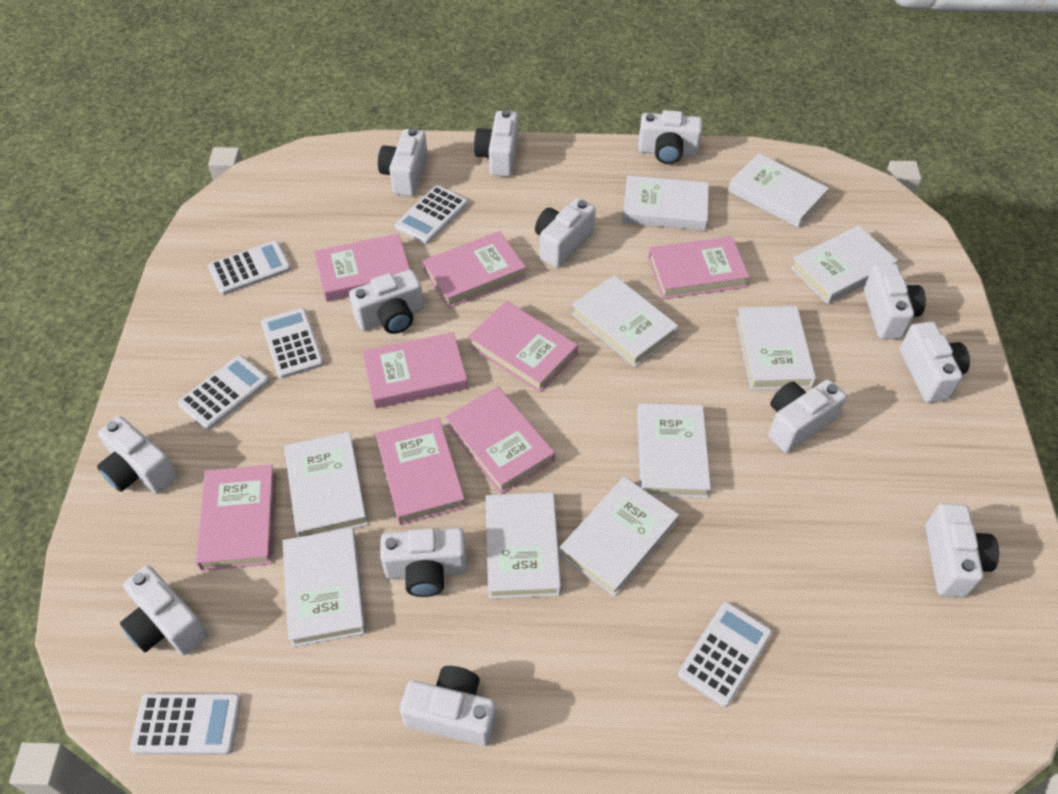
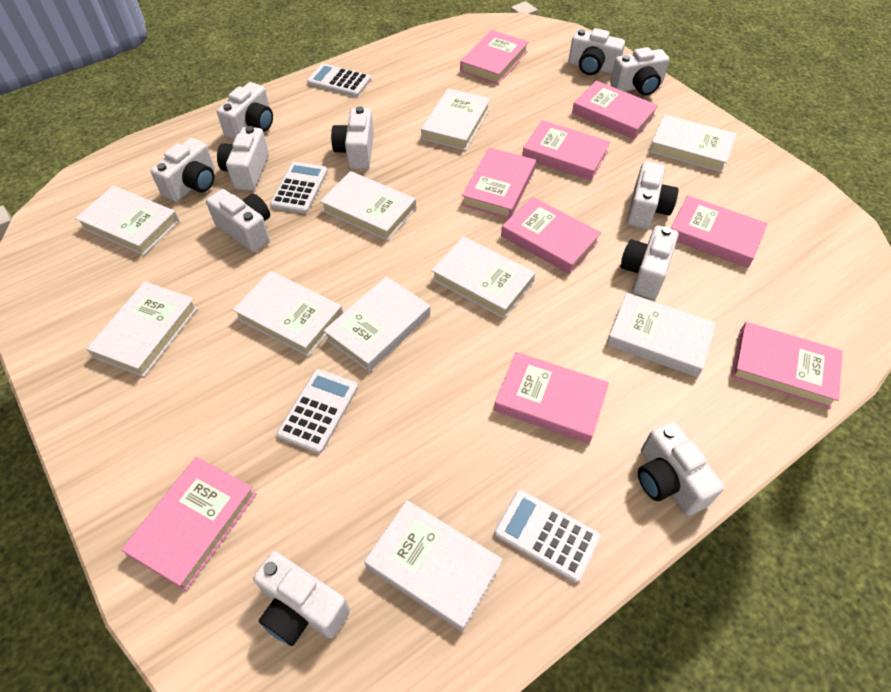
pink book: 8 -> 9
white calculator: 6 -> 4
white camera: 13 -> 11

